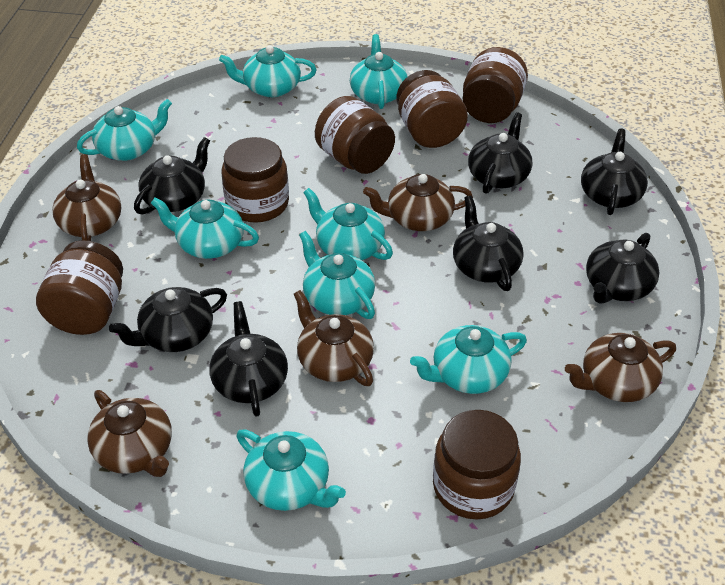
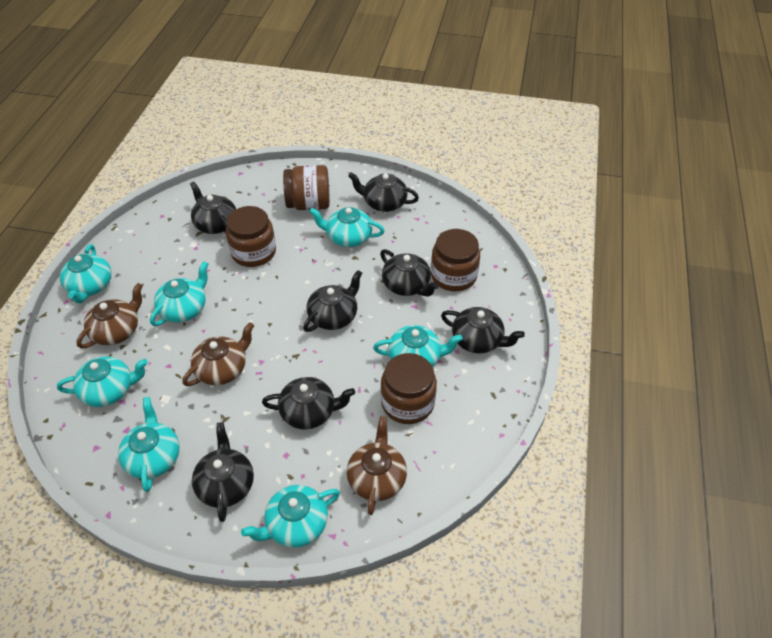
brown jar: 6 -> 4
brown teapot: 5 -> 3
turquoise teapot: 8 -> 7

